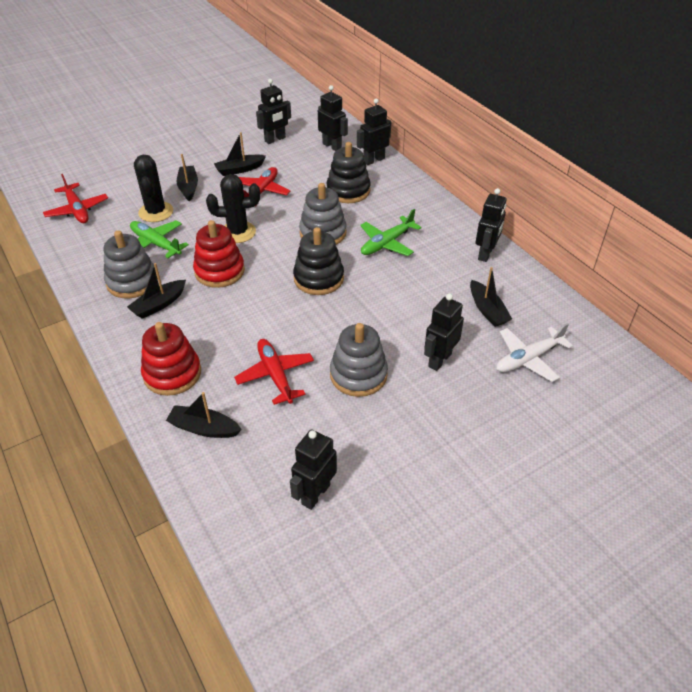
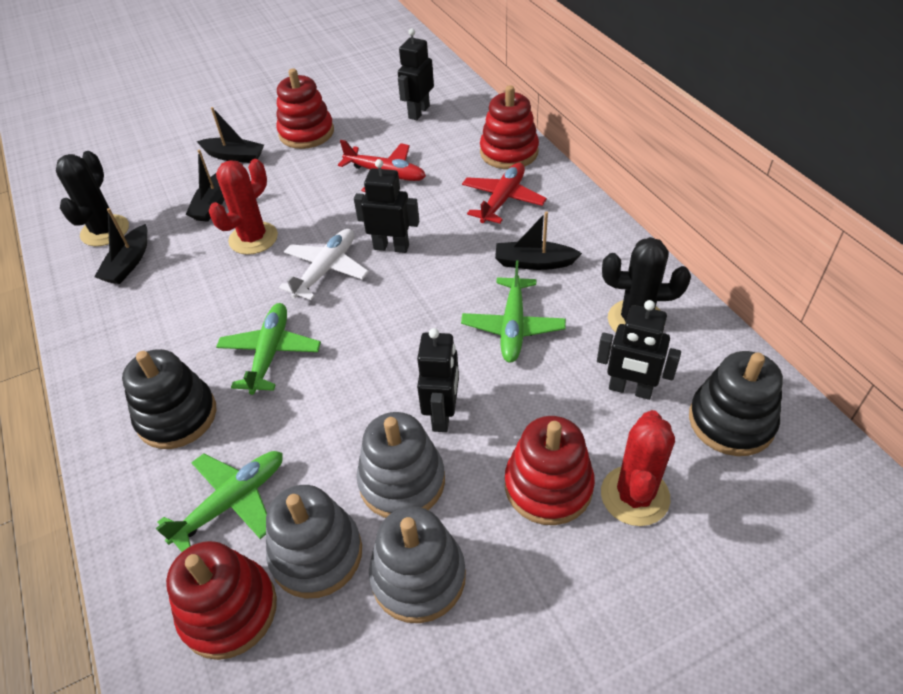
black boat: 5 -> 4
black robot: 6 -> 4
green plane: 2 -> 3
red cactus: 0 -> 2
red plane: 3 -> 2
red stacking toy: 2 -> 4

